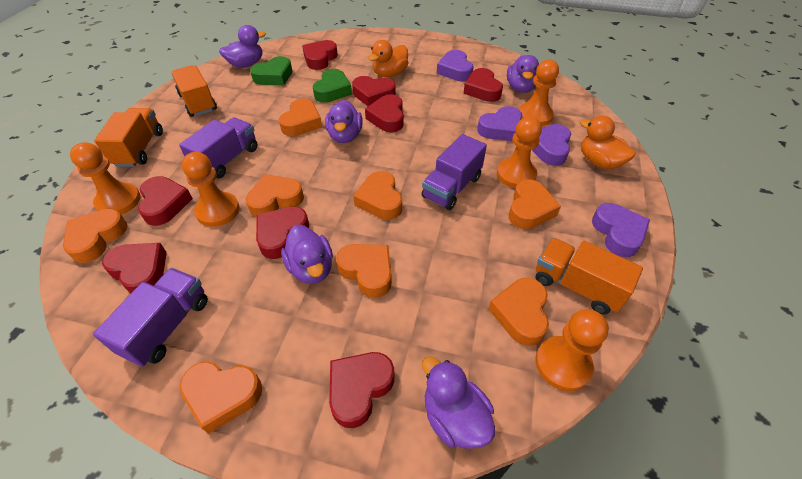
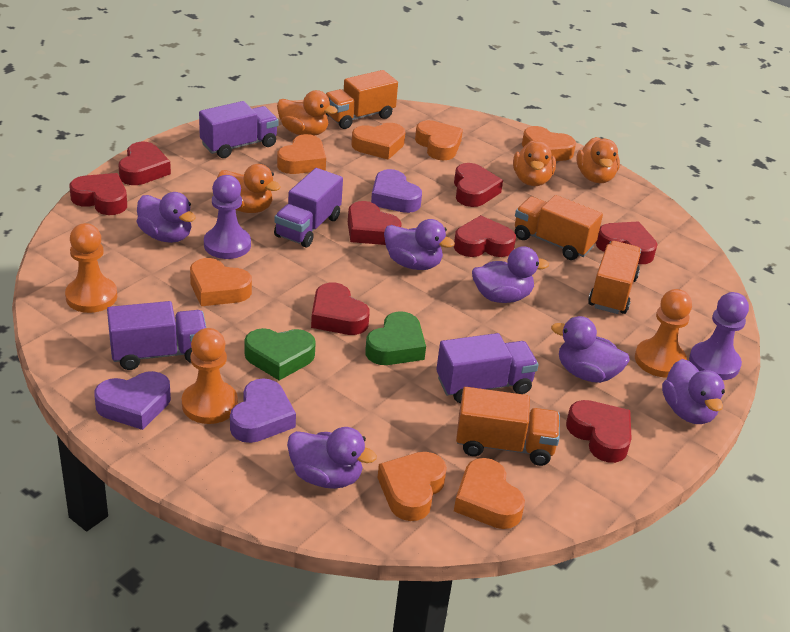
orange duck: 2 -> 4
orange heart: 8 -> 7
orange pawn: 5 -> 3
orange truck: 3 -> 4
purple duck: 5 -> 6
purple heart: 4 -> 3
purple pawn: 0 -> 2
purple truck: 3 -> 4

